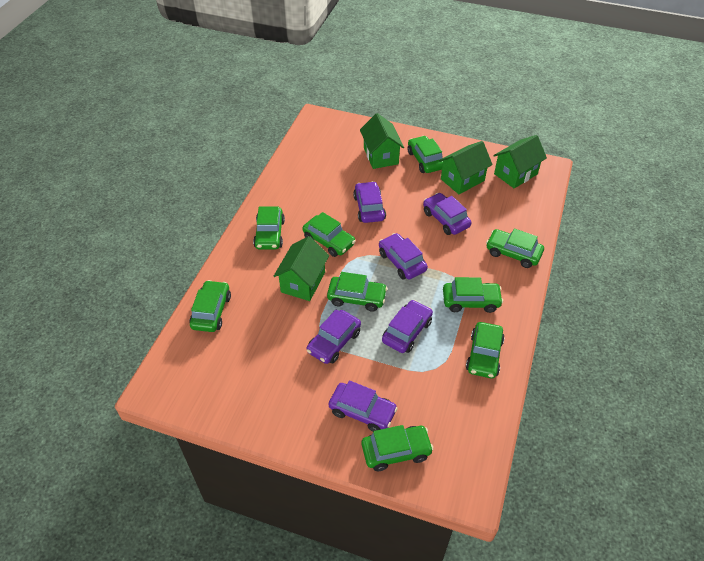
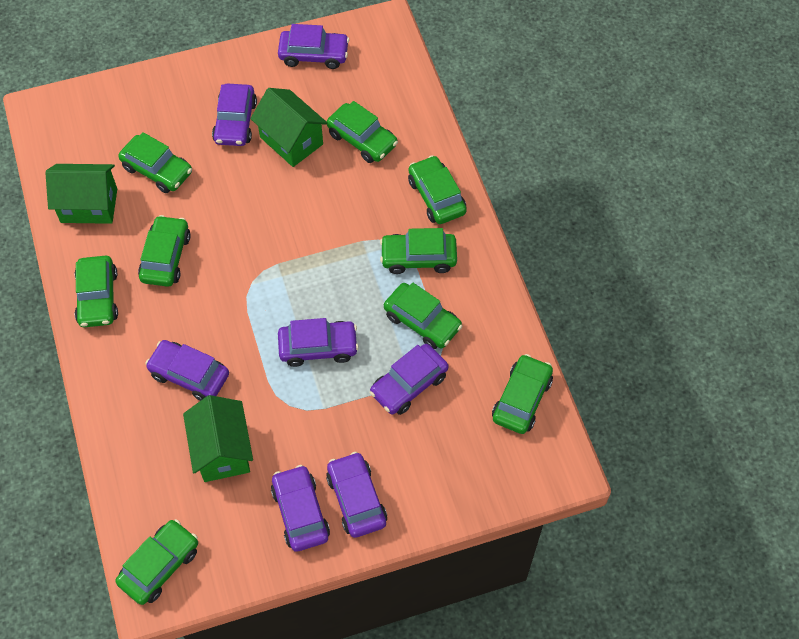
green house: 4 -> 3
purple car: 6 -> 7

